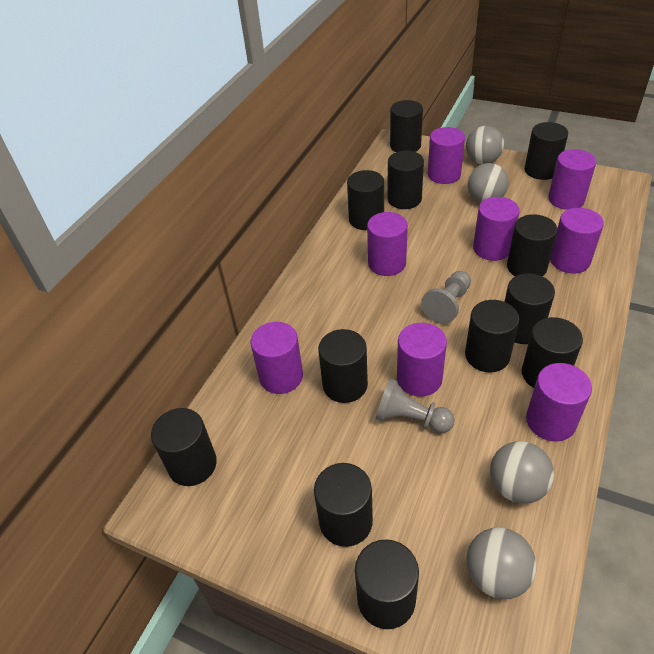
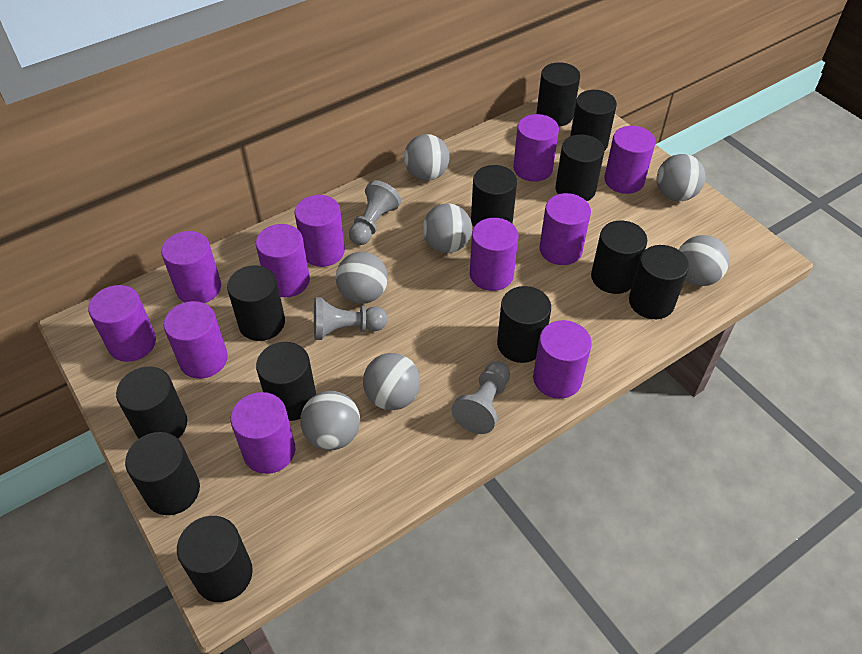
grey ball: 4 -> 7
grey pawn: 2 -> 3
purple cylinder: 8 -> 11

